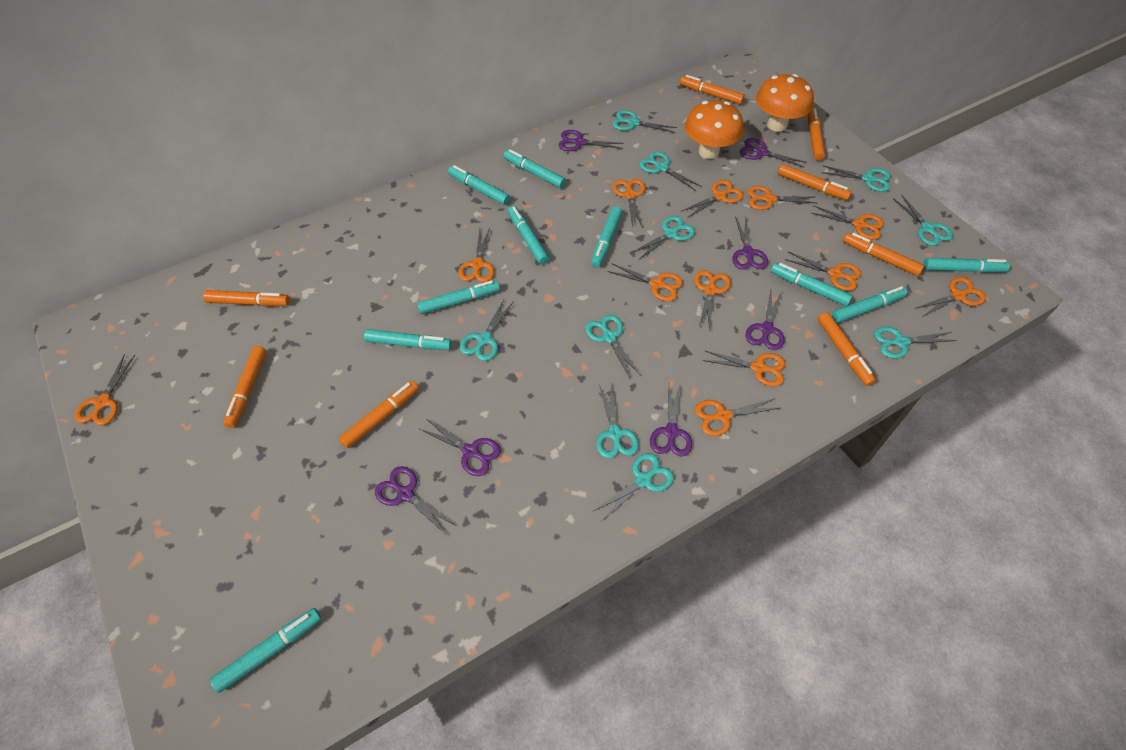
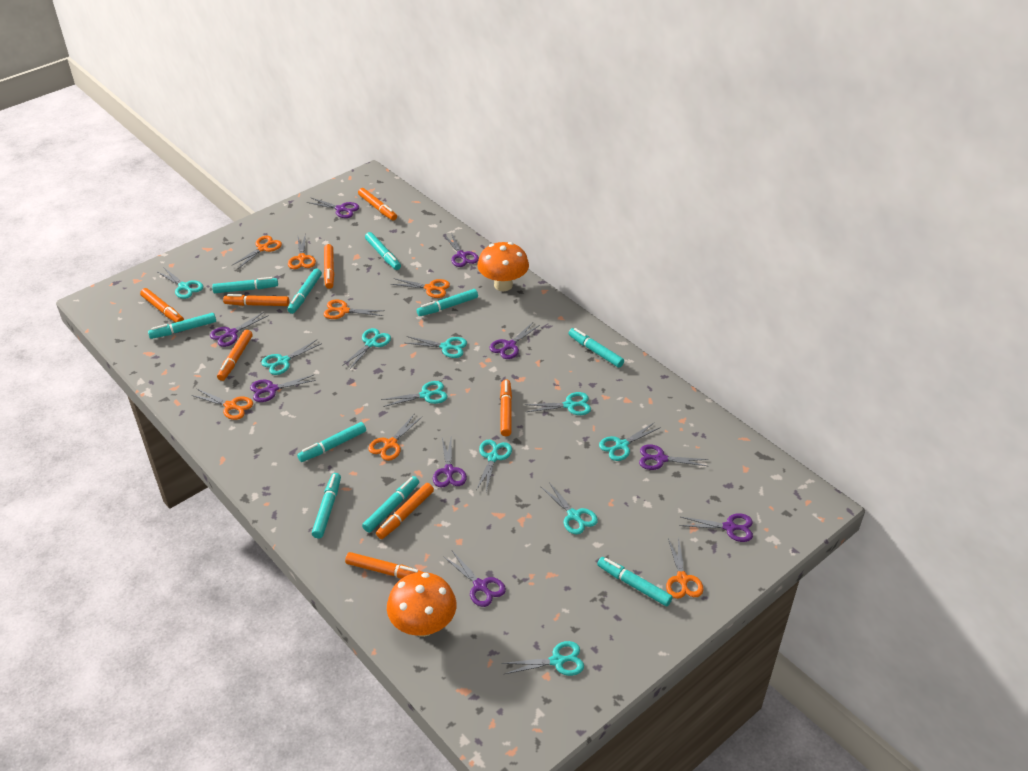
orange scissors: 12 -> 7
purple scissors: 7 -> 9

